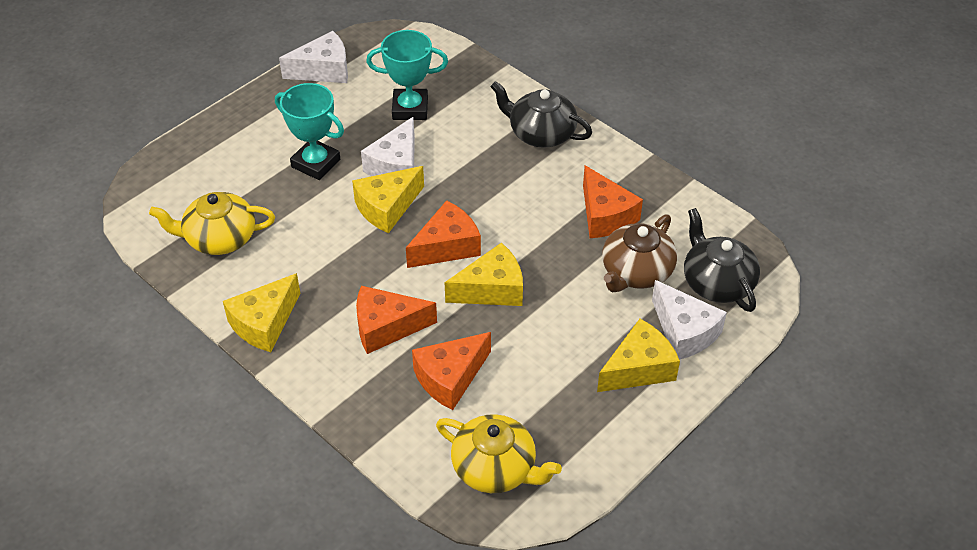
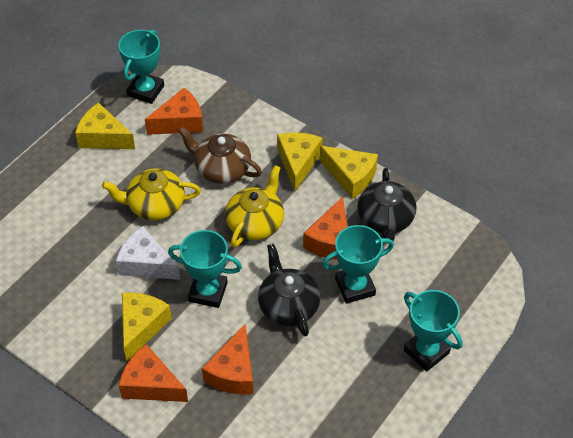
turquoise trophy: 2 -> 4
white cheese: 3 -> 1

